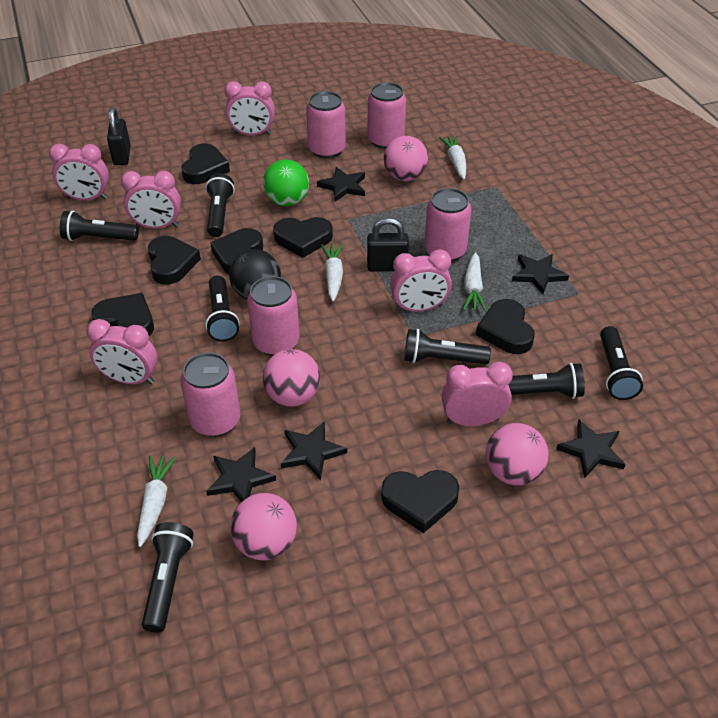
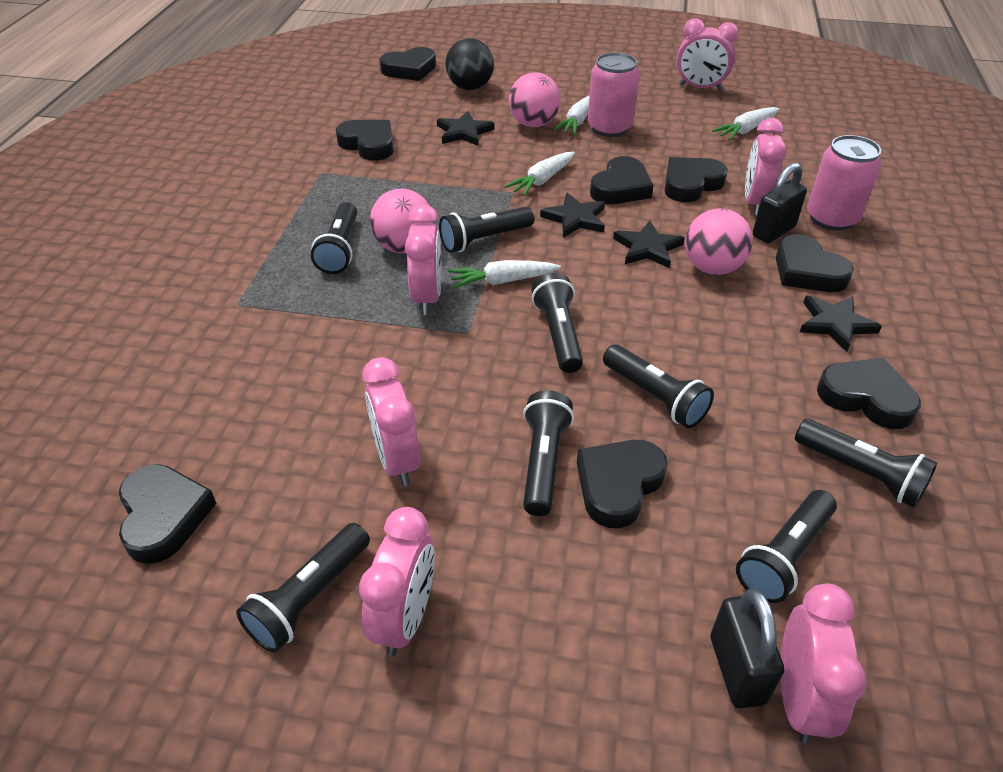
black flashlight: 7 -> 8
black heart: 7 -> 8
black star: 5 -> 4
green ball: 1 -> 0
pink ball: 4 -> 3
pink can: 5 -> 2

